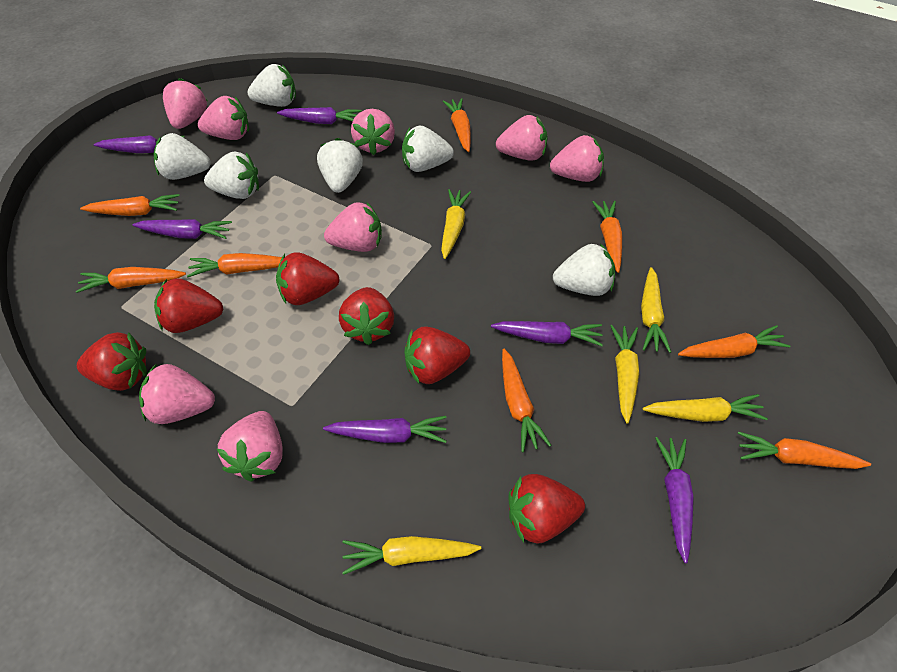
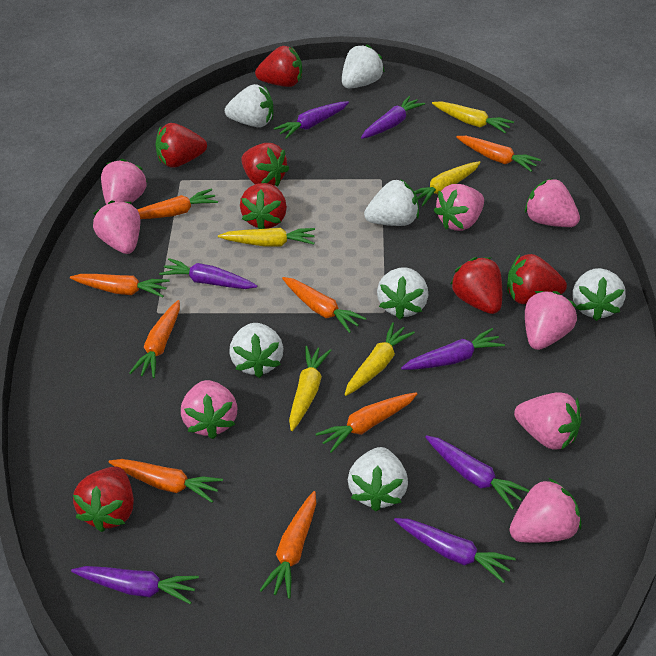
purple carrot: 6 -> 7
red strawberry: 6 -> 7
white strawberry: 6 -> 7

